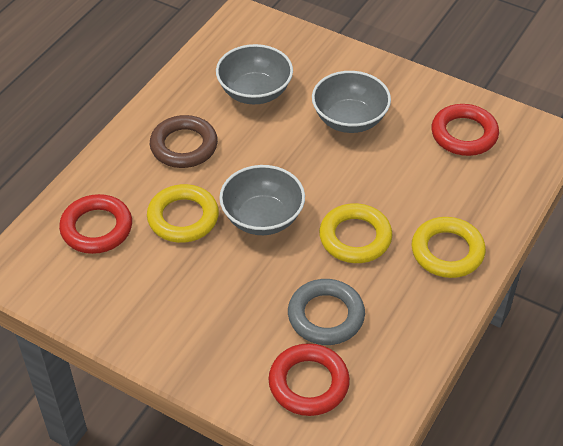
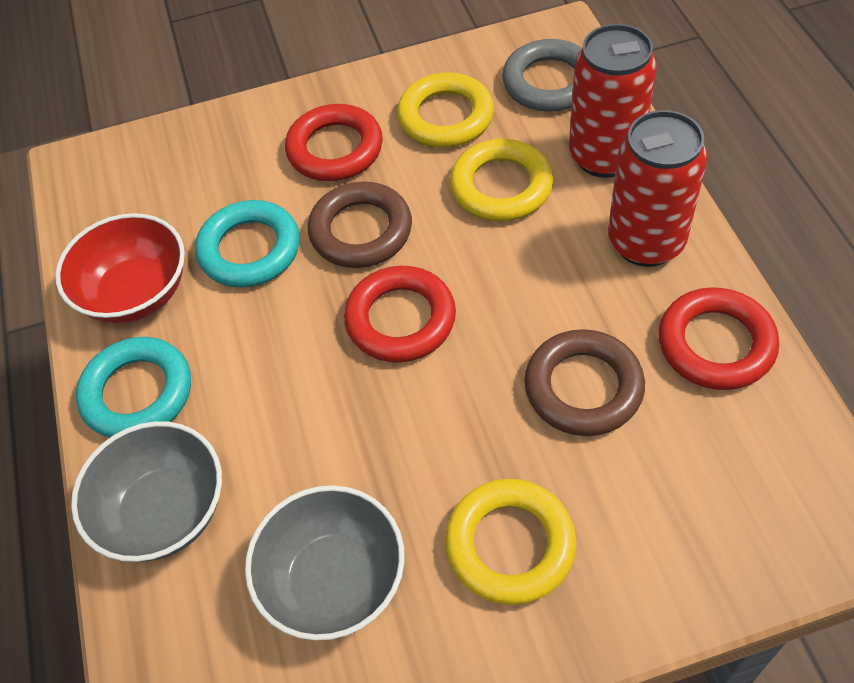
brown ring: 1 -> 2
grey bowl: 3 -> 2
red bowl: 0 -> 1
red can: 0 -> 2
turquoise ring: 0 -> 2

